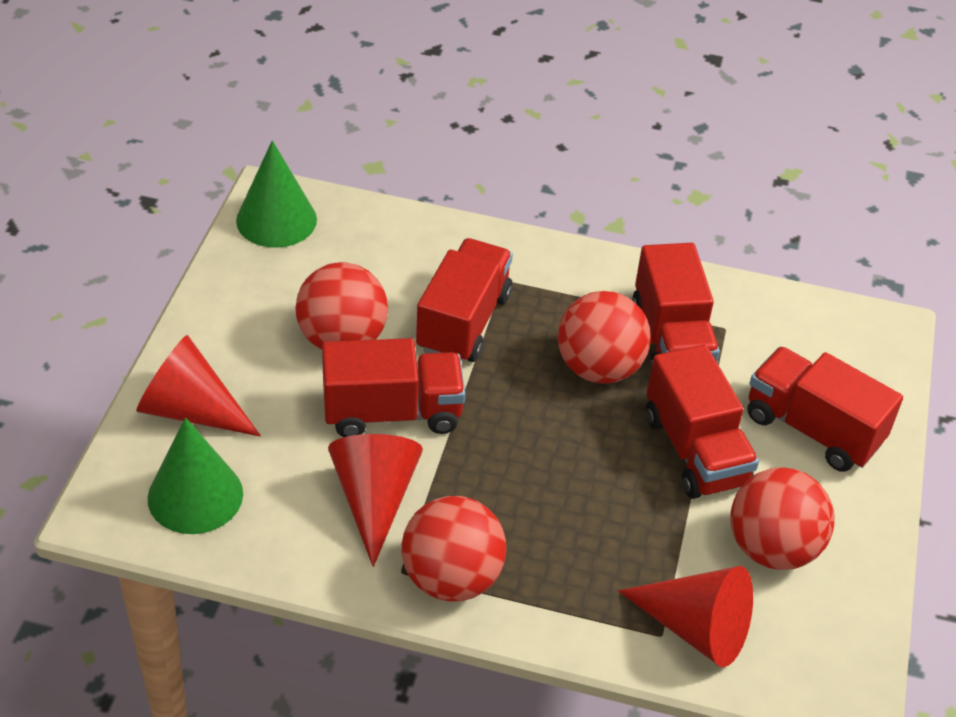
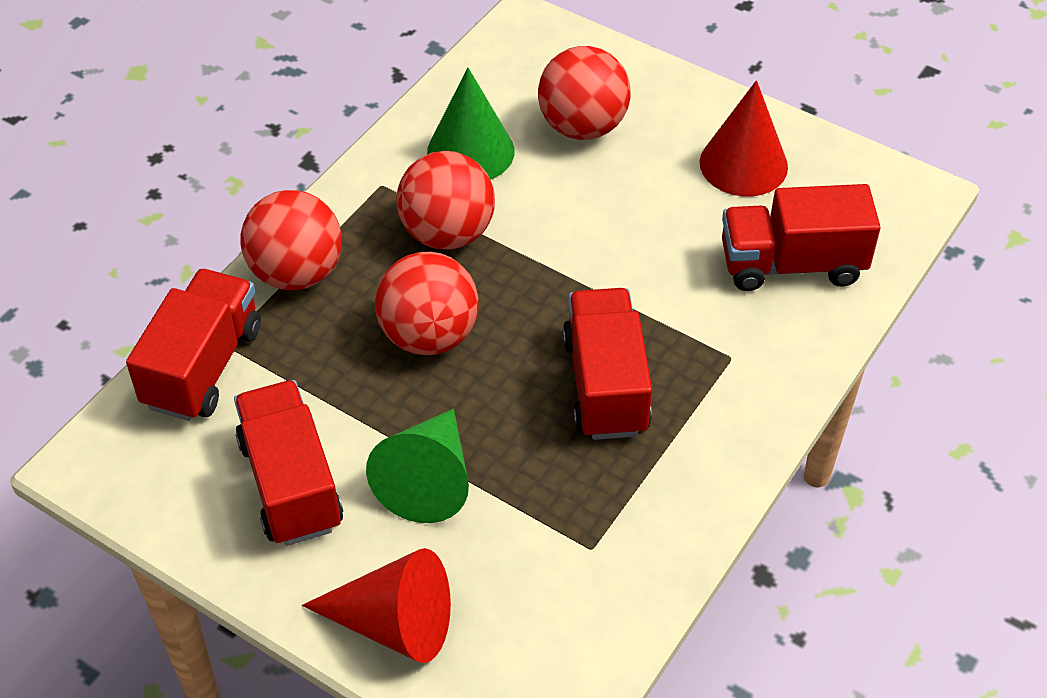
red cone: 3 -> 2
red truck: 5 -> 4

